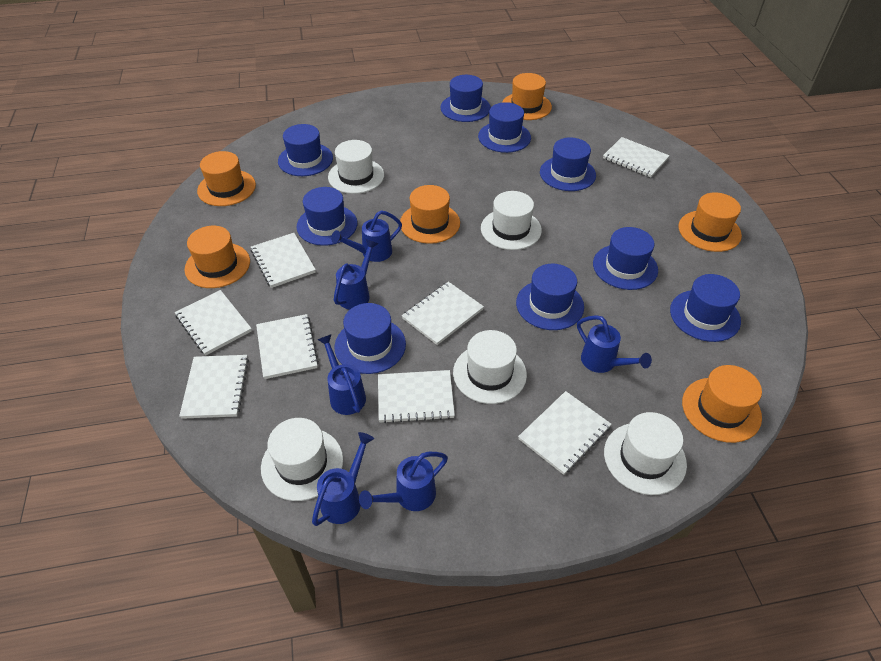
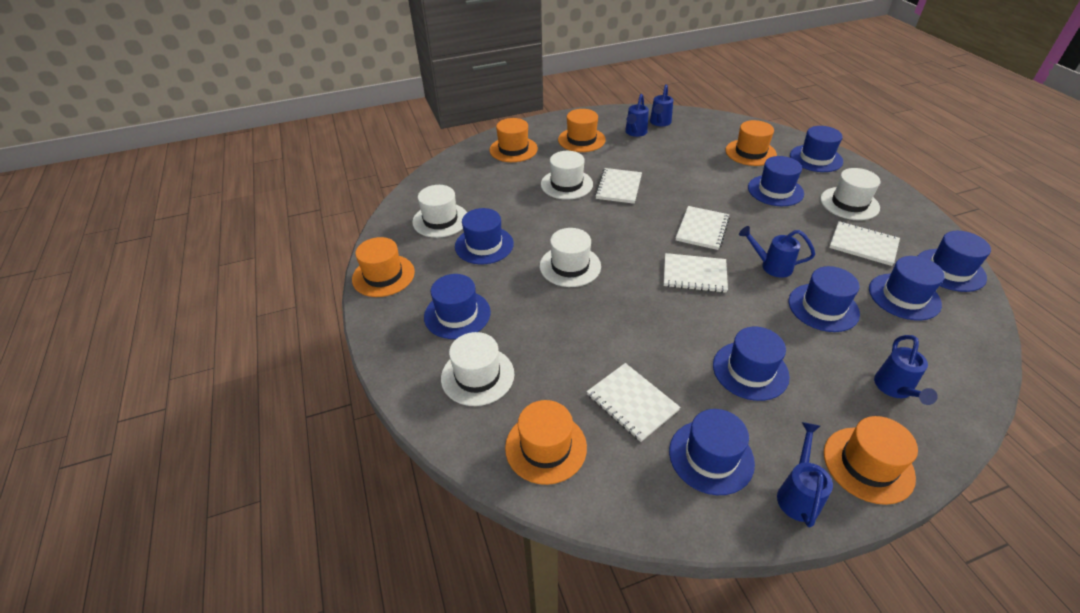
blue watering can: 6 -> 5
white notebook: 8 -> 5

